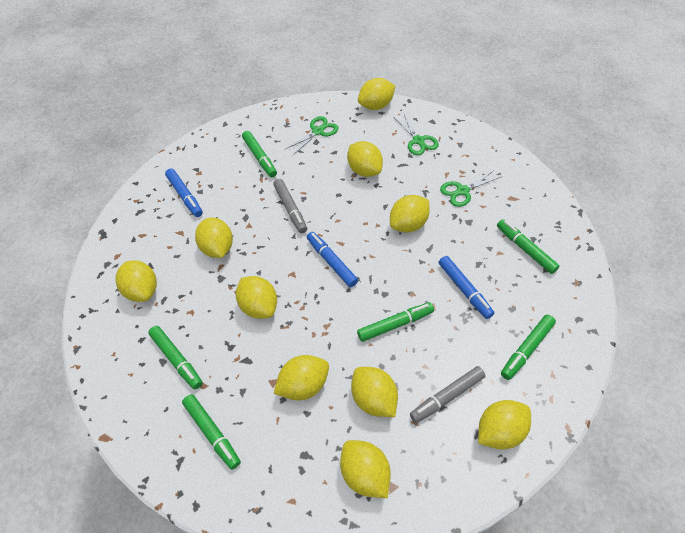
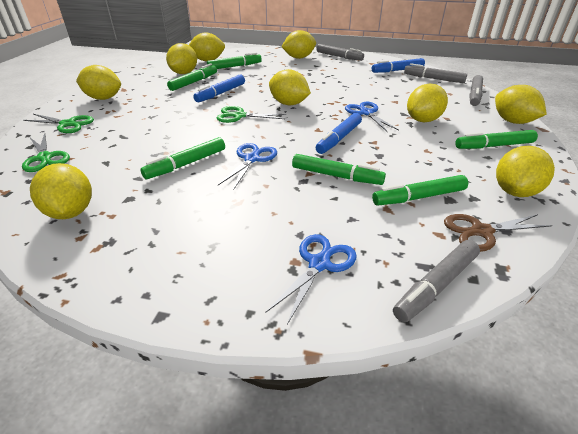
blue scissors: 0 -> 3
brown scissors: 0 -> 1
grey marker: 2 -> 4
yellow lemon: 10 -> 9

